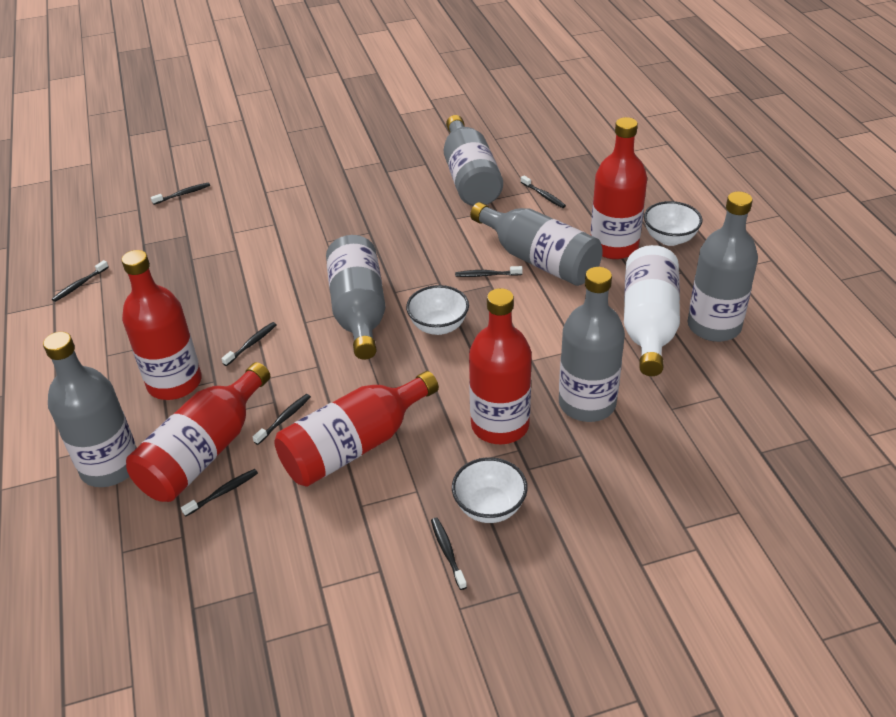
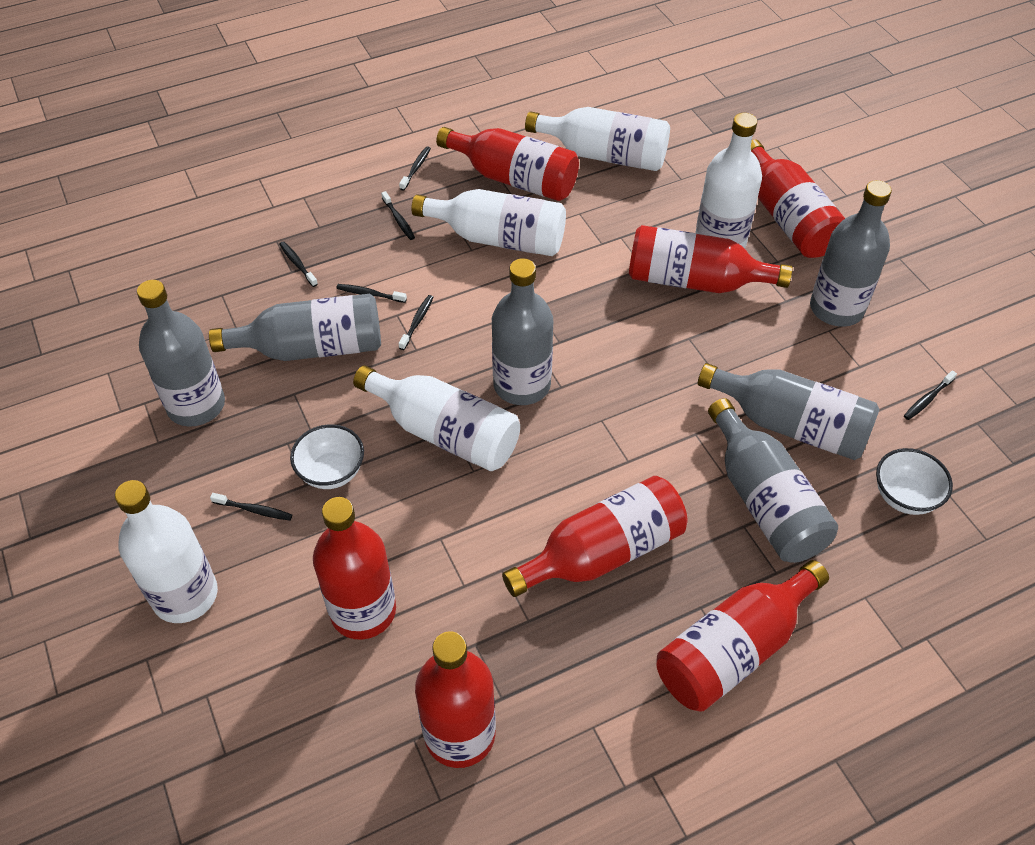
black toothbrush: 8 -> 7
red bottle: 5 -> 7
white bottle: 1 -> 5
white bowl: 3 -> 2

